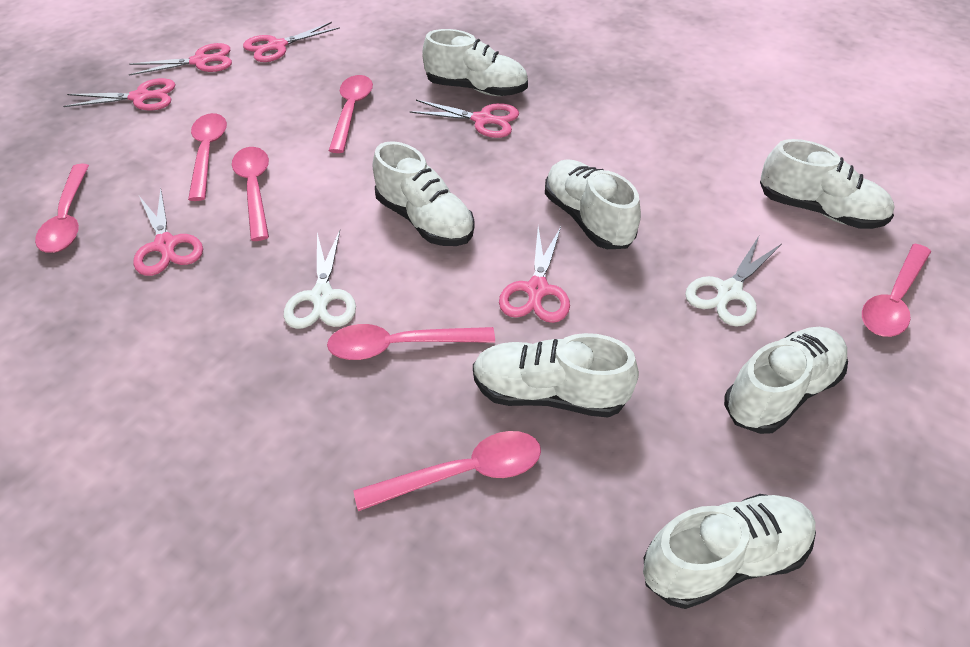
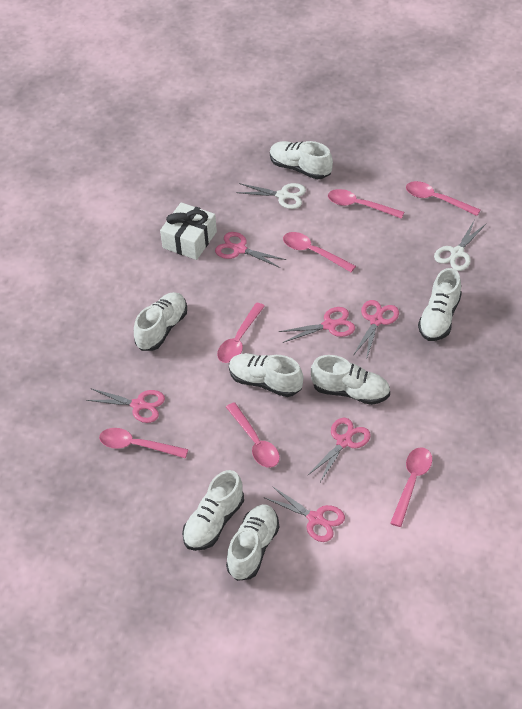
white gift: 0 -> 1

